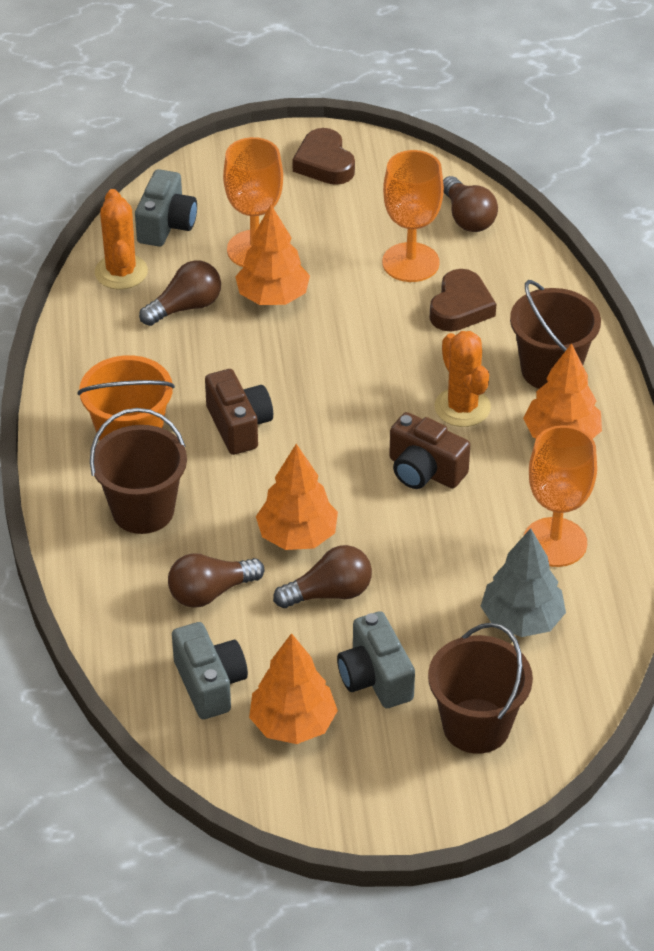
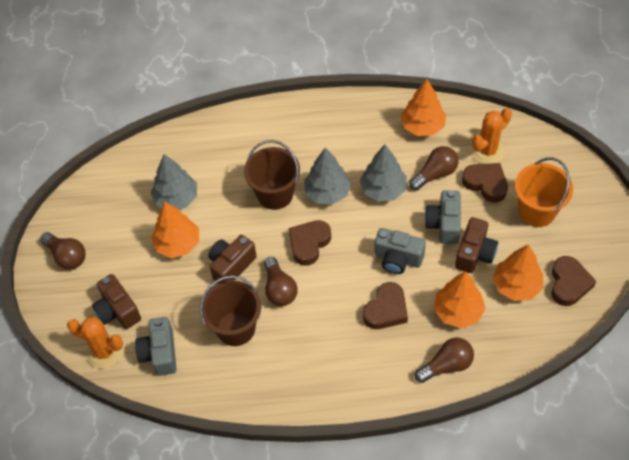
brown bucket: 3 -> 2
brown camera: 2 -> 3
brown heart: 2 -> 4
grey tree: 1 -> 3
orange goblet: 3 -> 0

